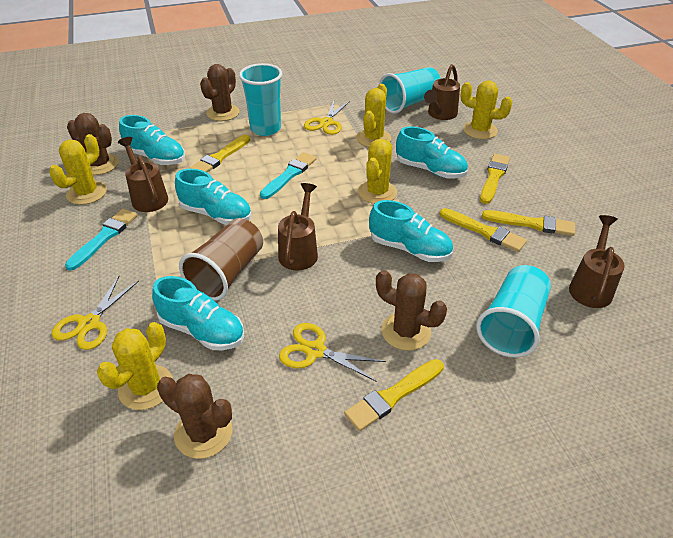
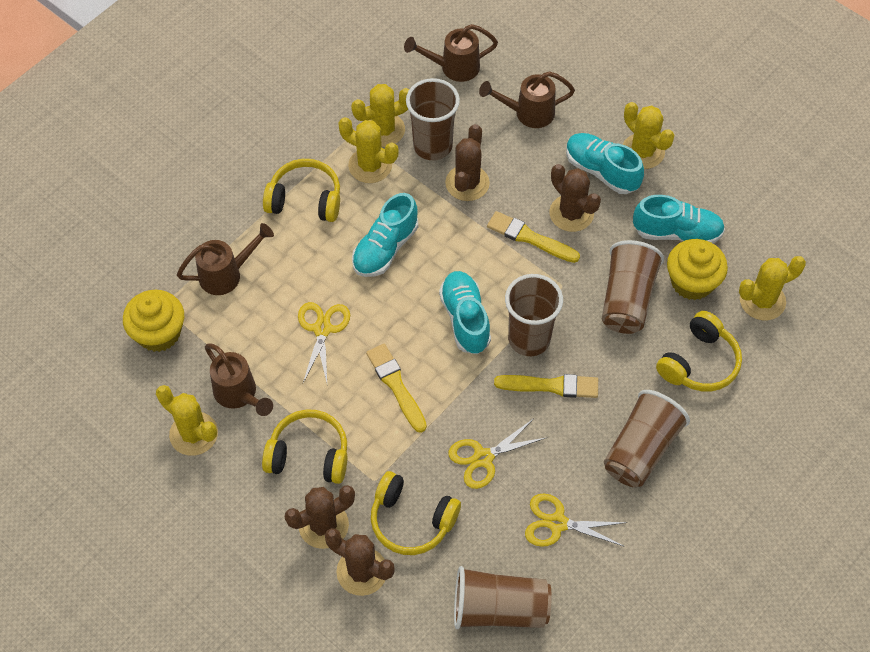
brown cup: 1 -> 5
turquoise brush: 2 -> 0
turquoise cup: 3 -> 0
turquoise shoe: 5 -> 4
yellow brush: 5 -> 3
yellow cupcake: 0 -> 2
yellow headphones: 0 -> 4

